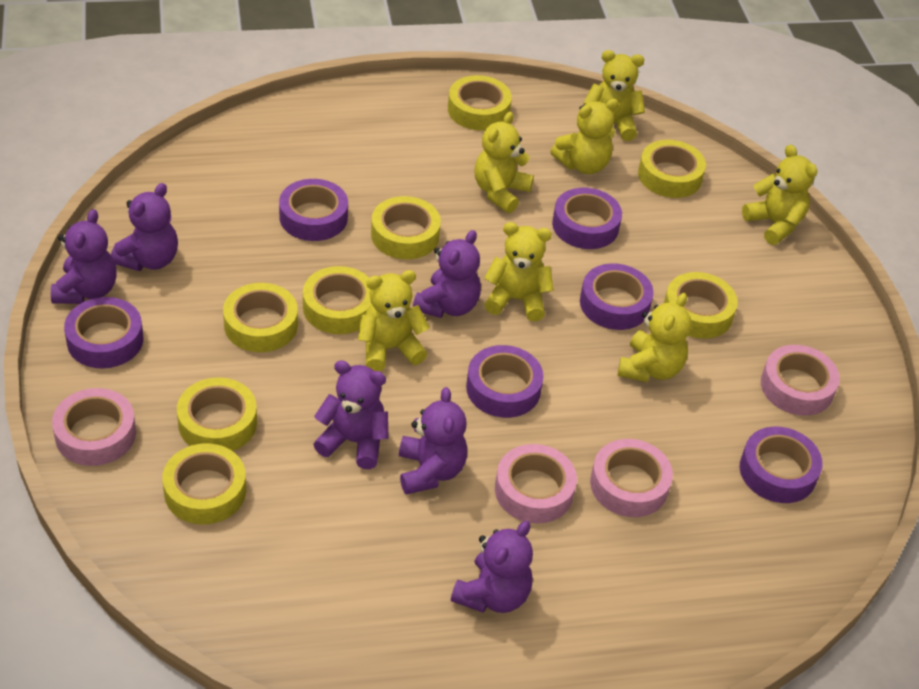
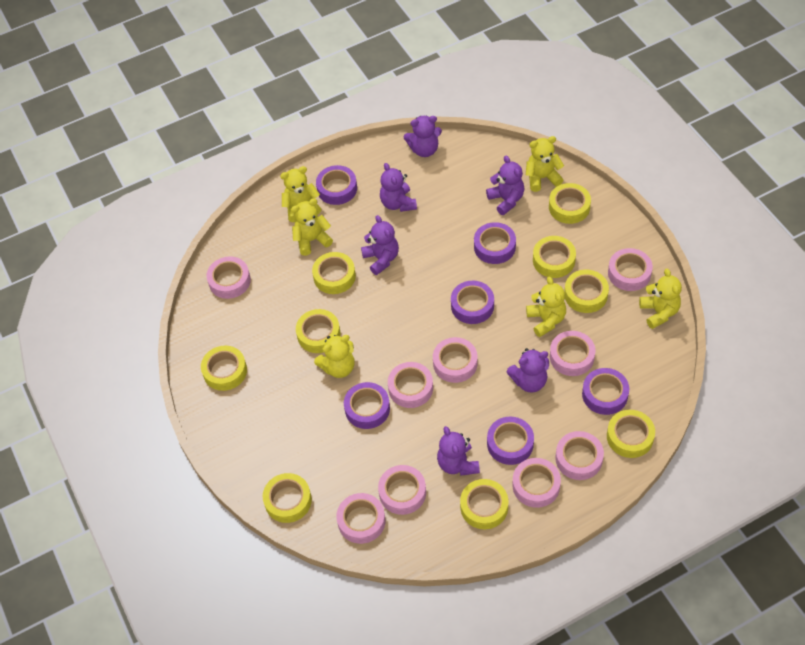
pink tape: 4 -> 9
yellow tape: 8 -> 9
yellow teddy bear: 7 -> 6

